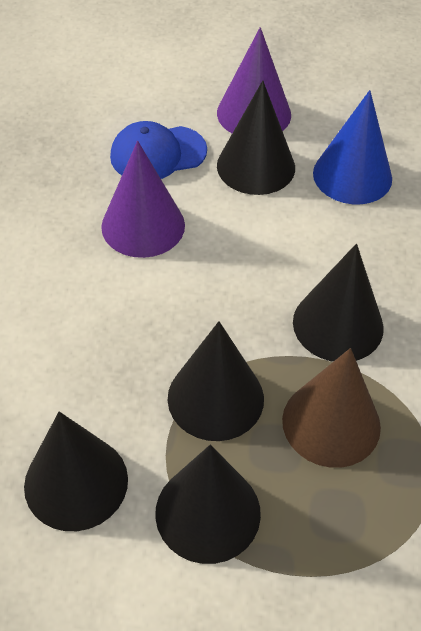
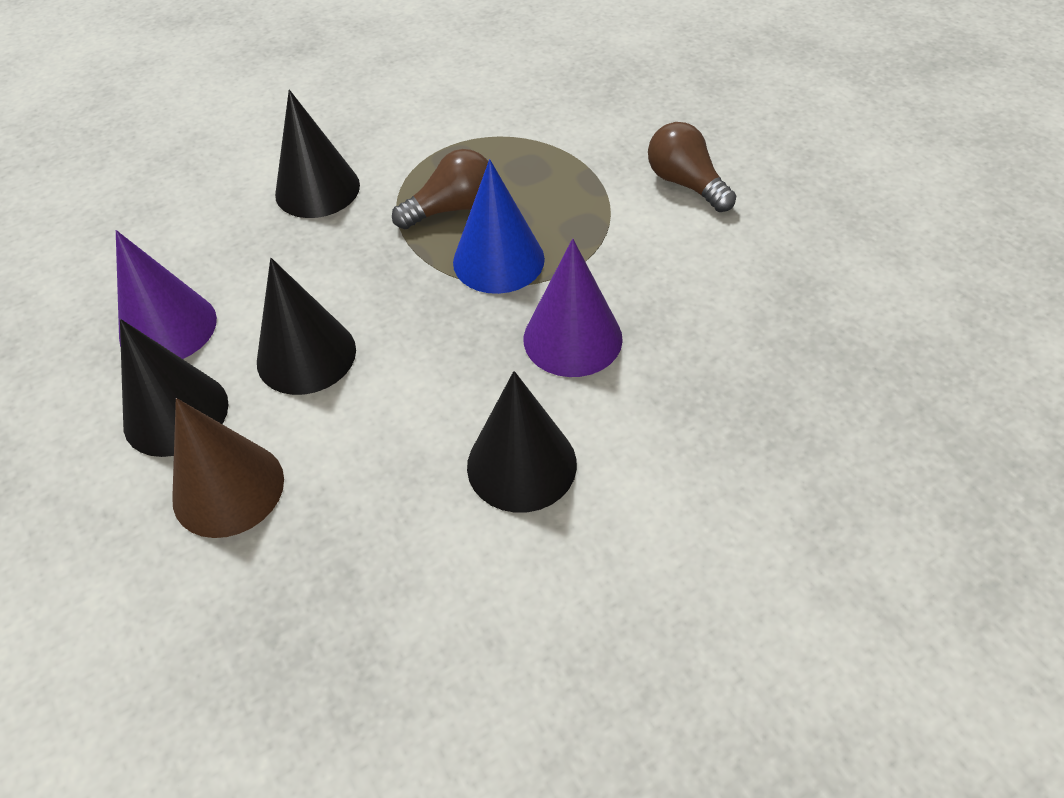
black cone: 5 -> 4
blue cap: 1 -> 0
brown light bulb: 0 -> 2

